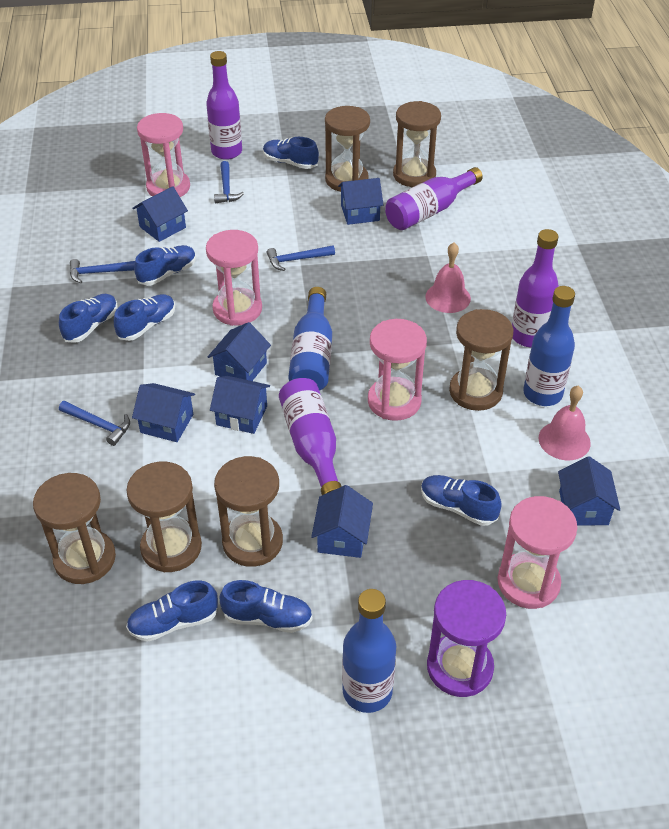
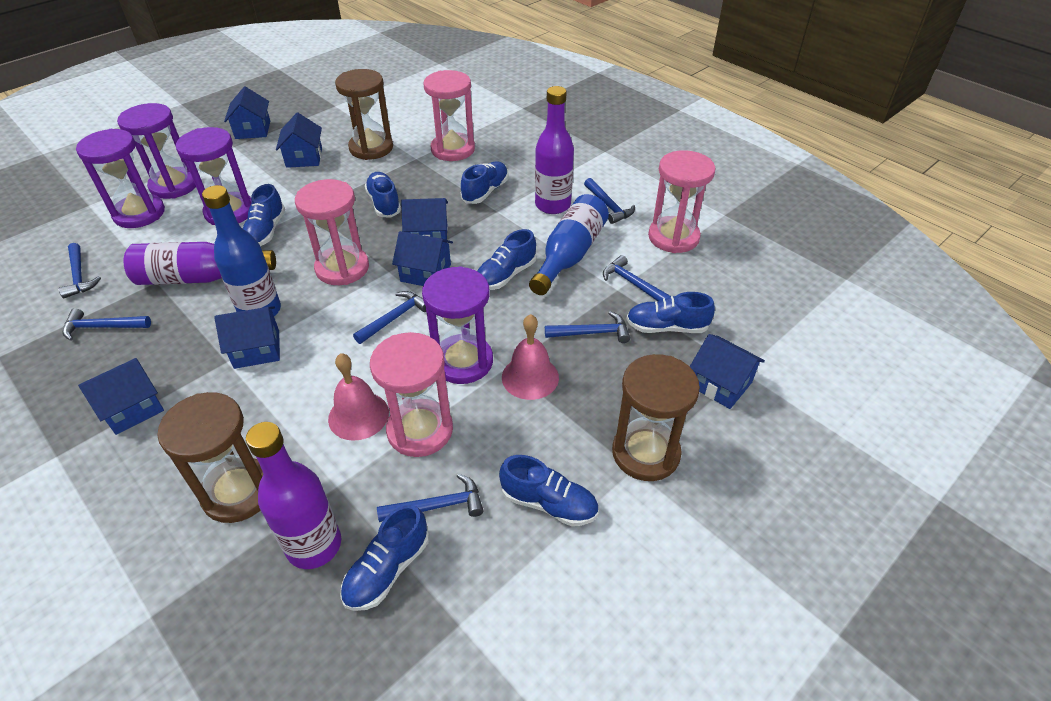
blue bottle: 3 -> 2
blue hammer: 4 -> 7
brown hourglass: 6 -> 3
purple bottle: 4 -> 3
purple hourglass: 1 -> 4

